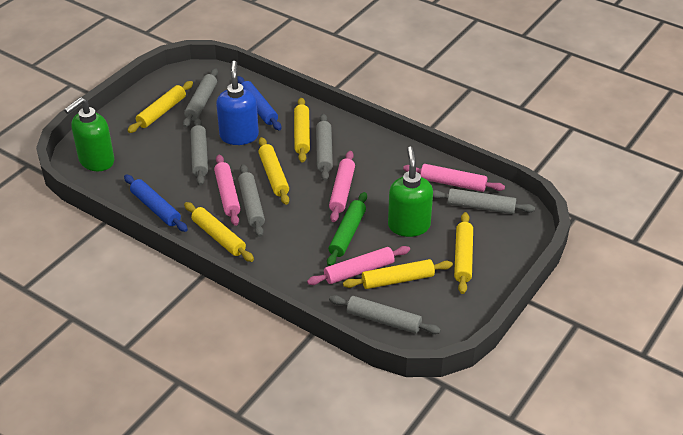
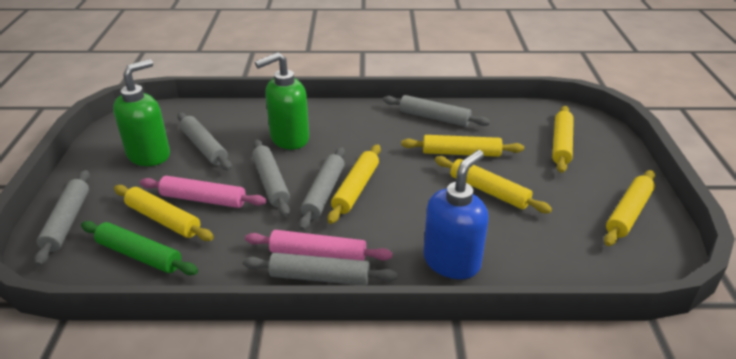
blue rolling pin: 2 -> 0
pink rolling pin: 4 -> 2

